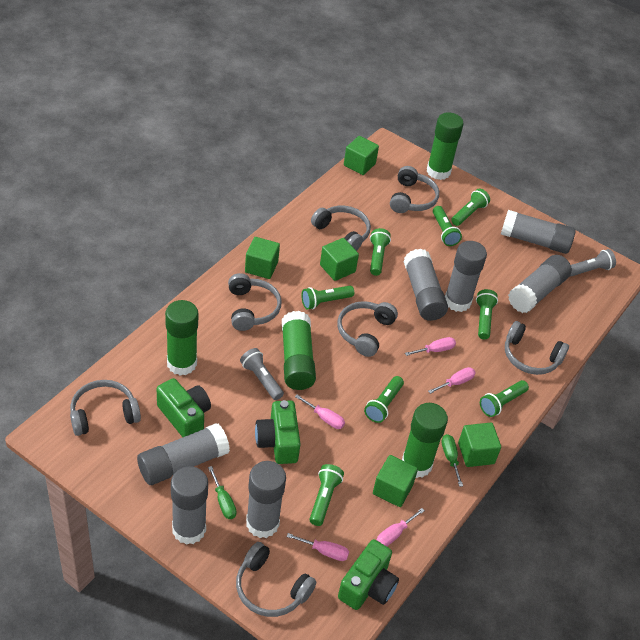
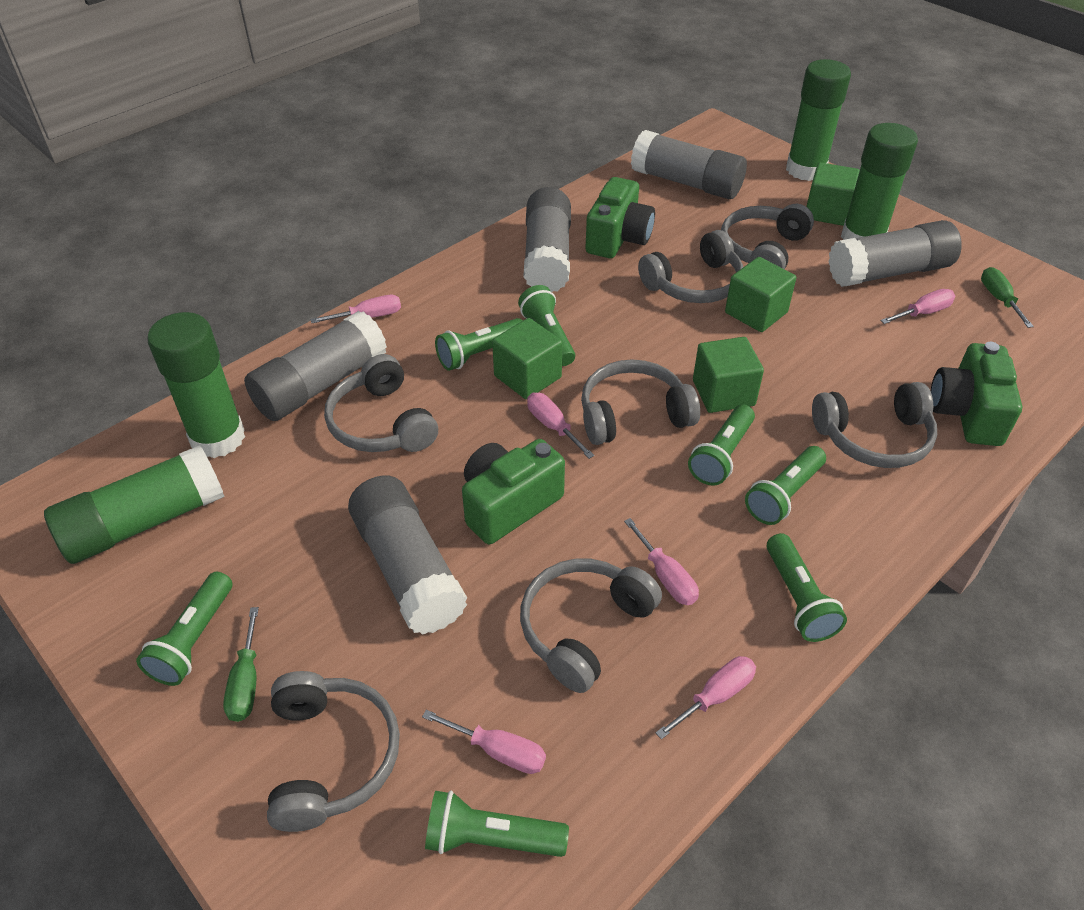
green cube: 5 -> 4
green flashlight: 8 -> 7
grey flashlight: 2 -> 0
grey glue stick: 7 -> 5
pink screwdriver: 5 -> 6

